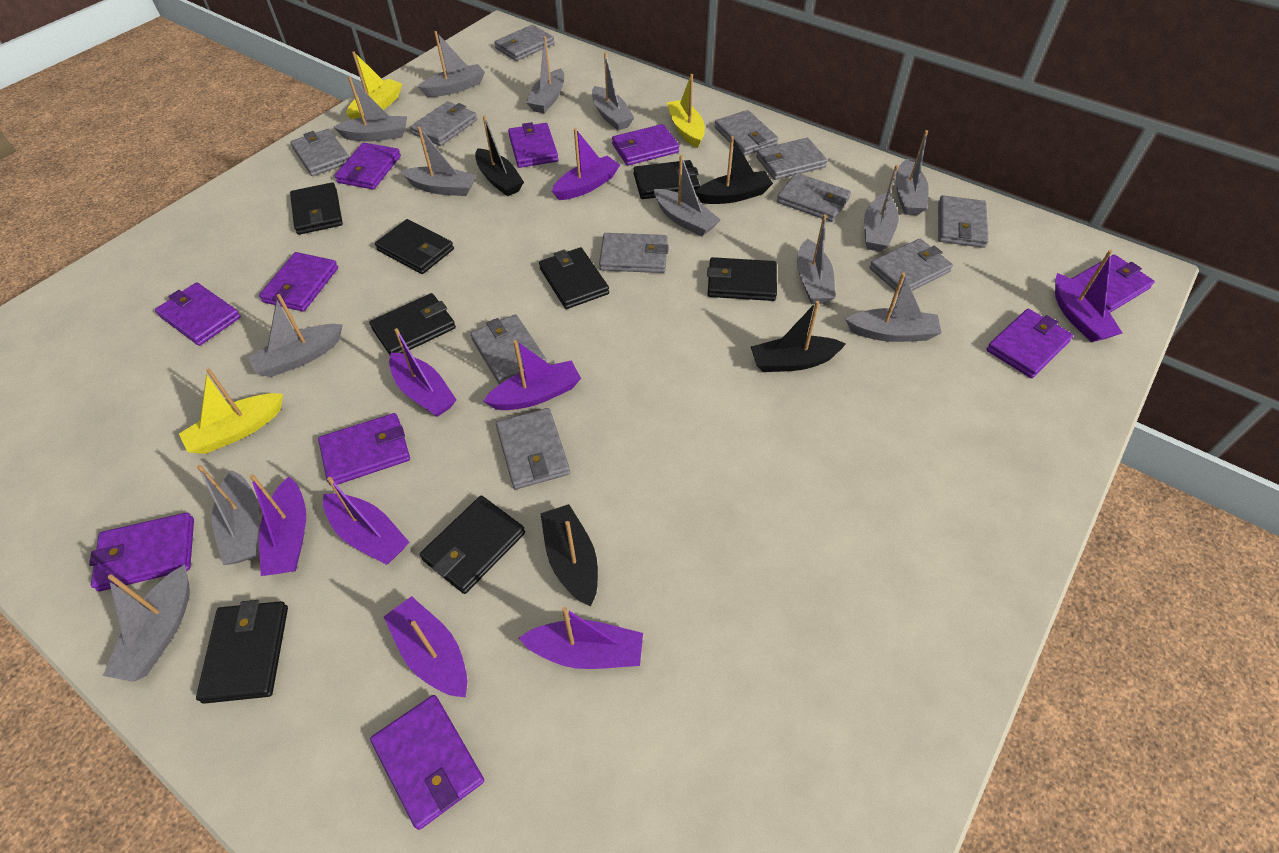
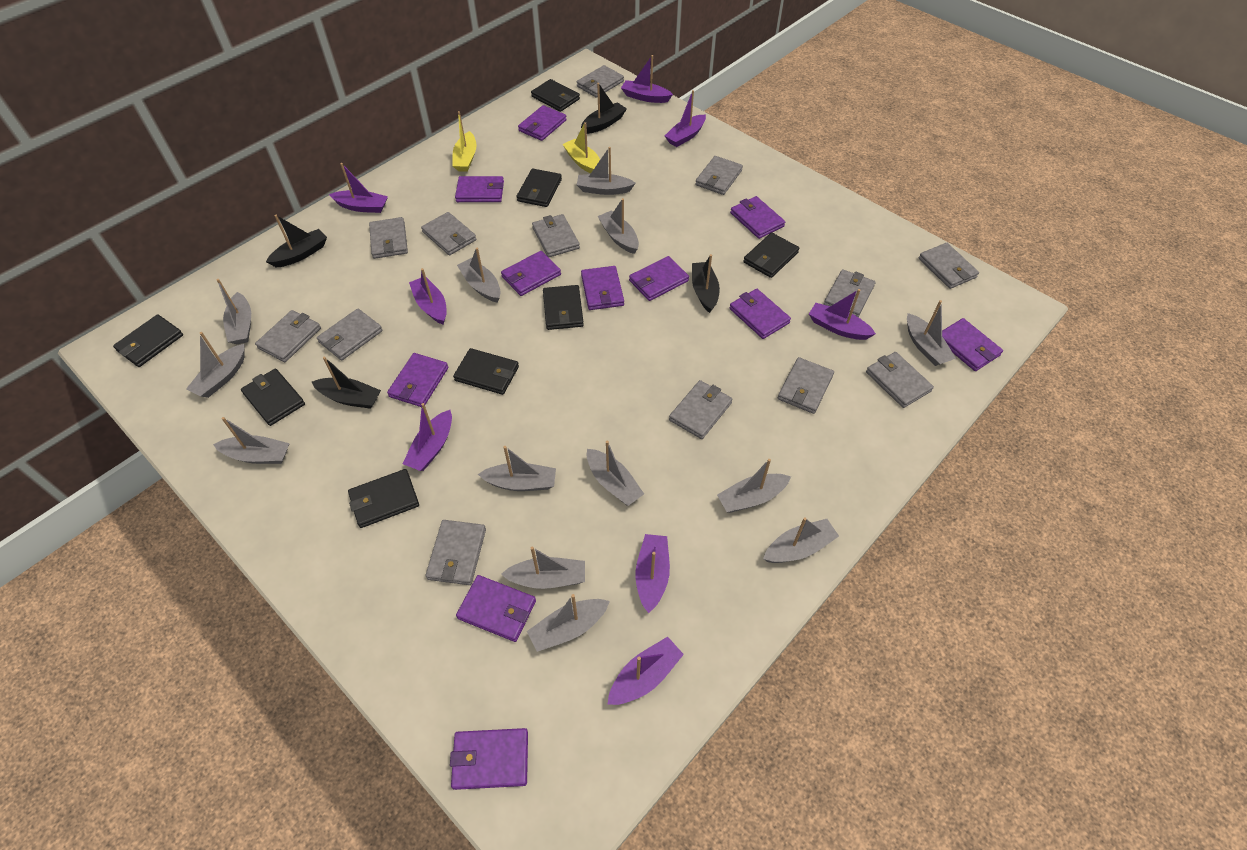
grey wallet: 11 -> 13
purple wallet: 10 -> 11
yellow boat: 3 -> 2

